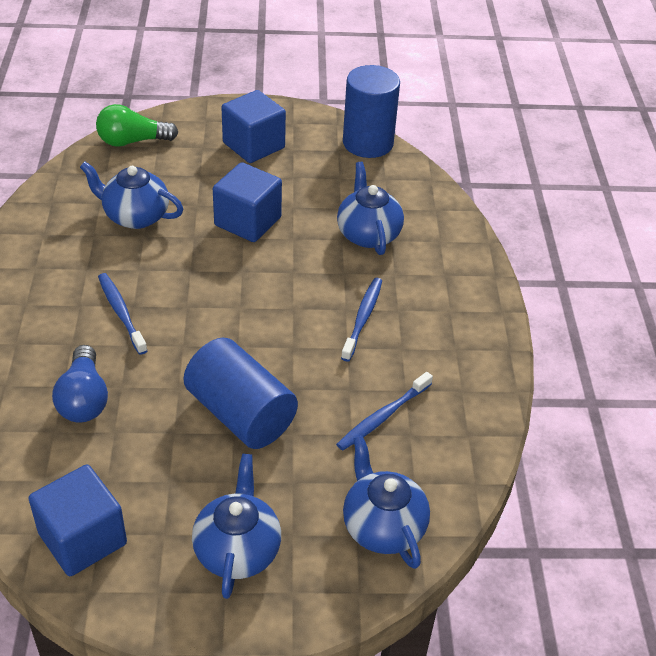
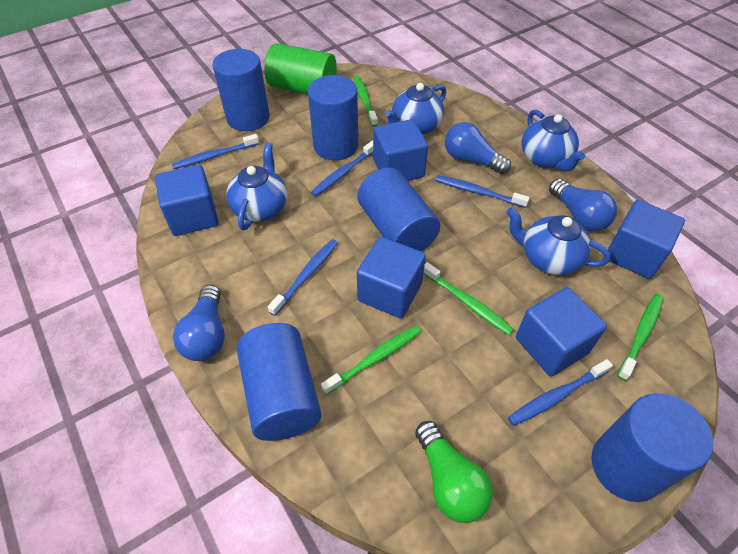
blue cube: 3 -> 5
blue cylinder: 2 -> 5
blue light bulb: 1 -> 3
blue toothbrush: 3 -> 5
green cylinder: 0 -> 1
green toothbrush: 0 -> 4

